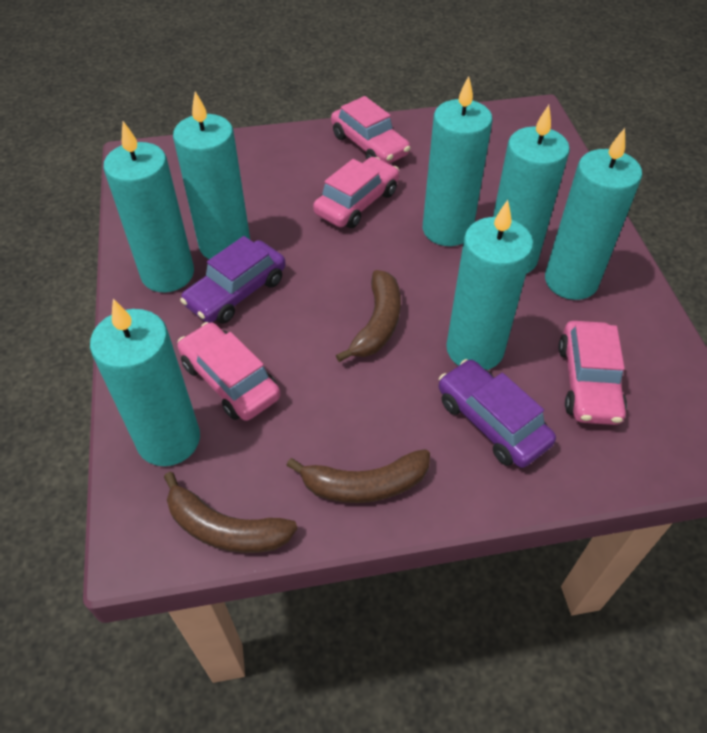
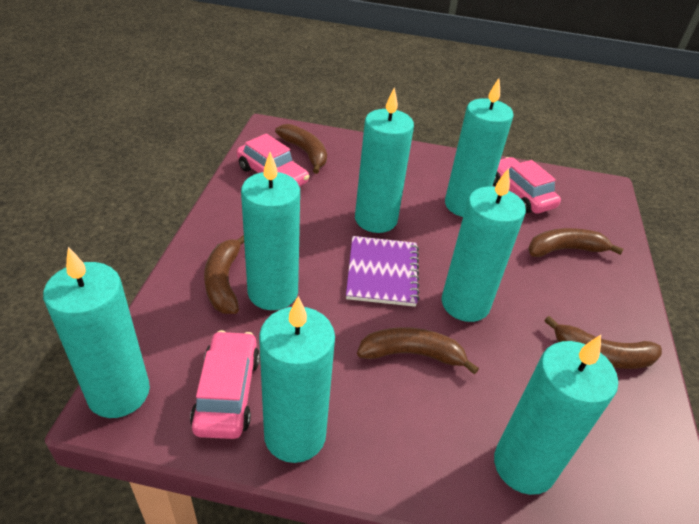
brown banana: 3 -> 5
pink car: 4 -> 3
purple car: 2 -> 0
purple notebook: 0 -> 1

